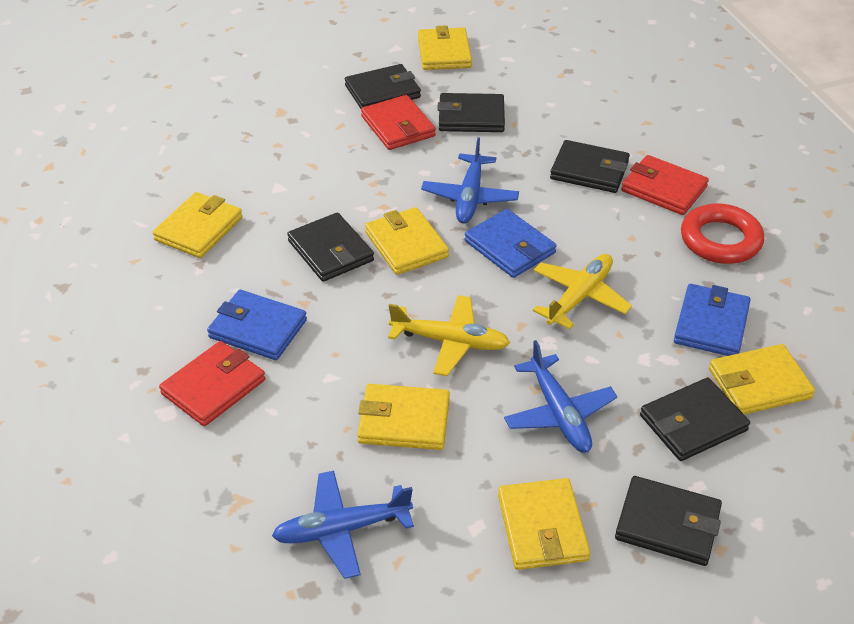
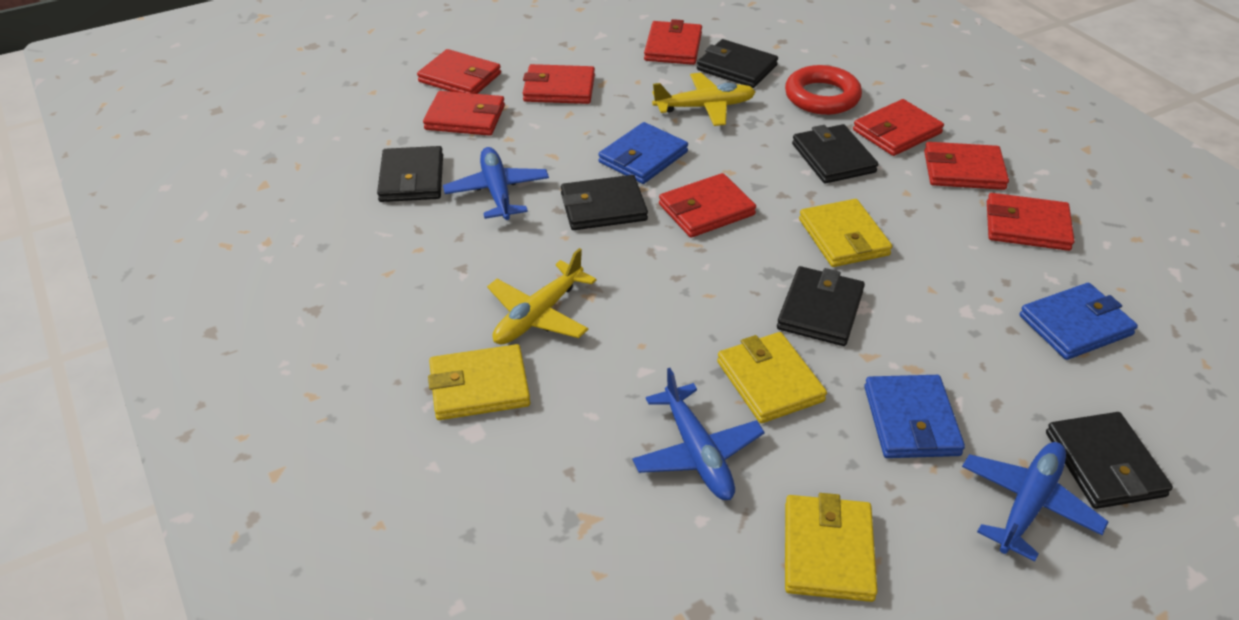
red wallet: 3 -> 8
yellow wallet: 6 -> 4

